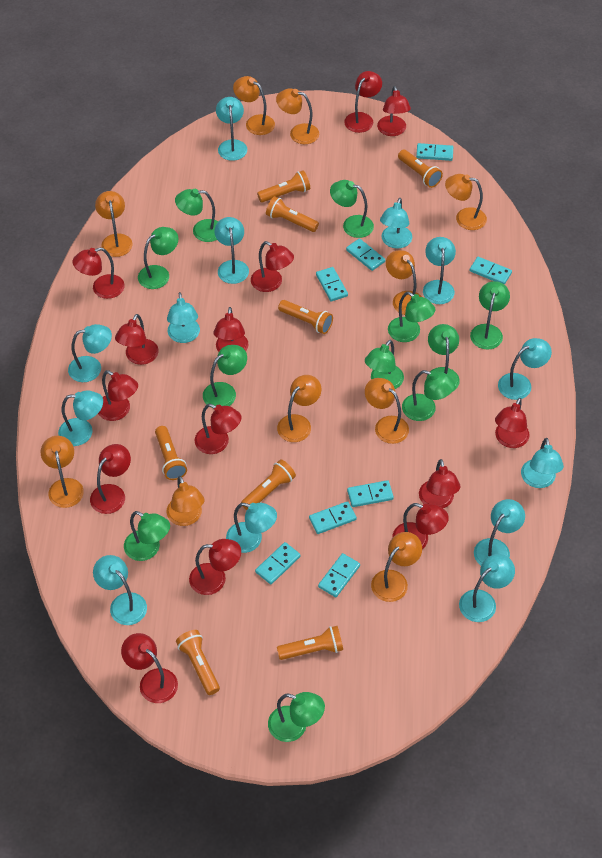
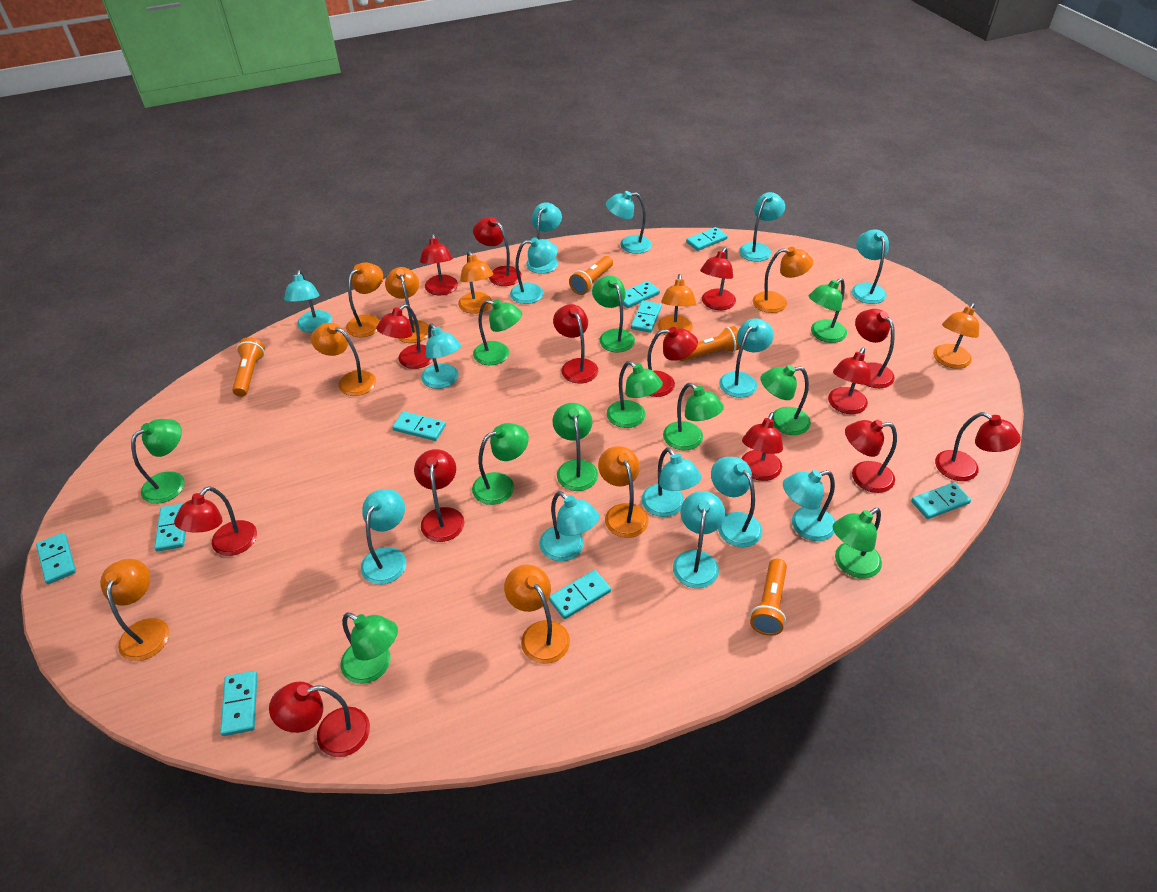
orange flashlight: 8 -> 4
turquoise domino: 8 -> 9
turquoise lamp: 13 -> 14

